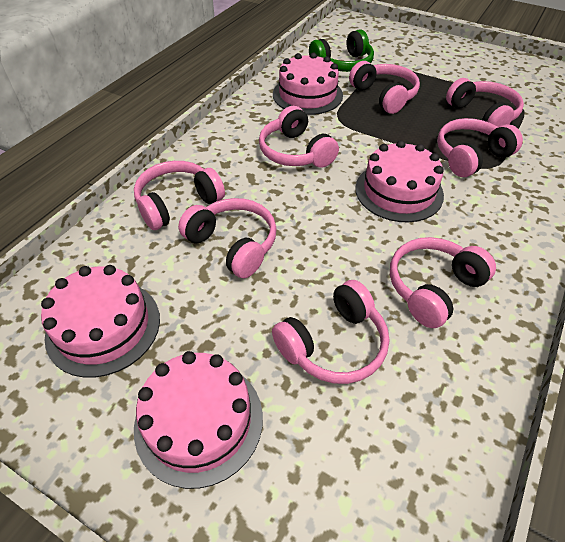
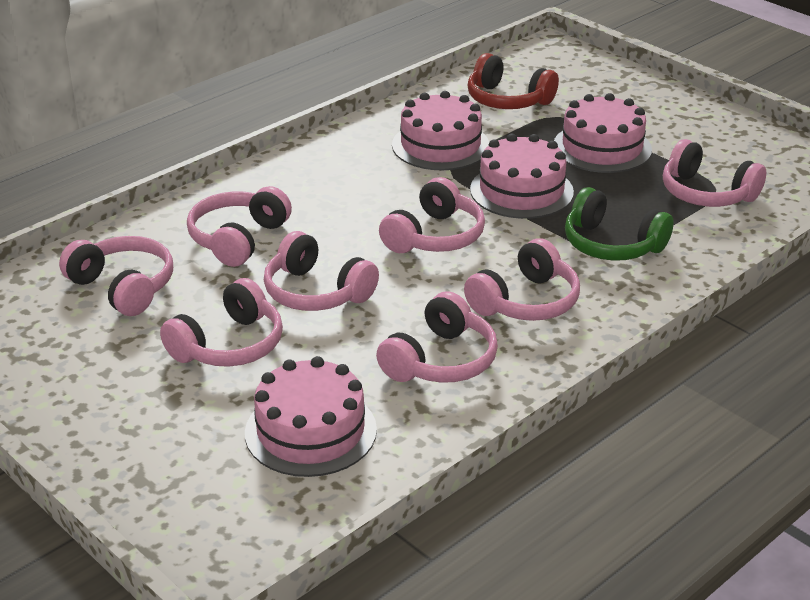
red headphones: 0 -> 1

